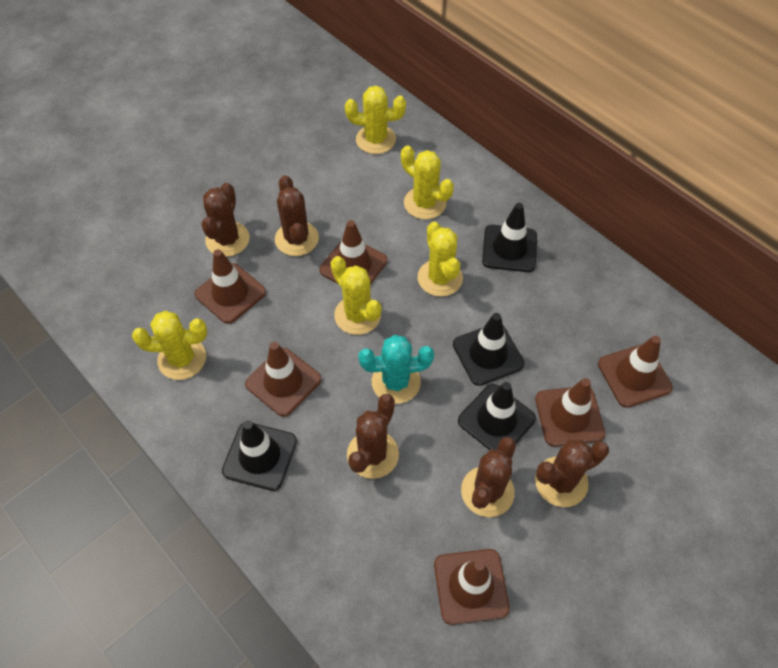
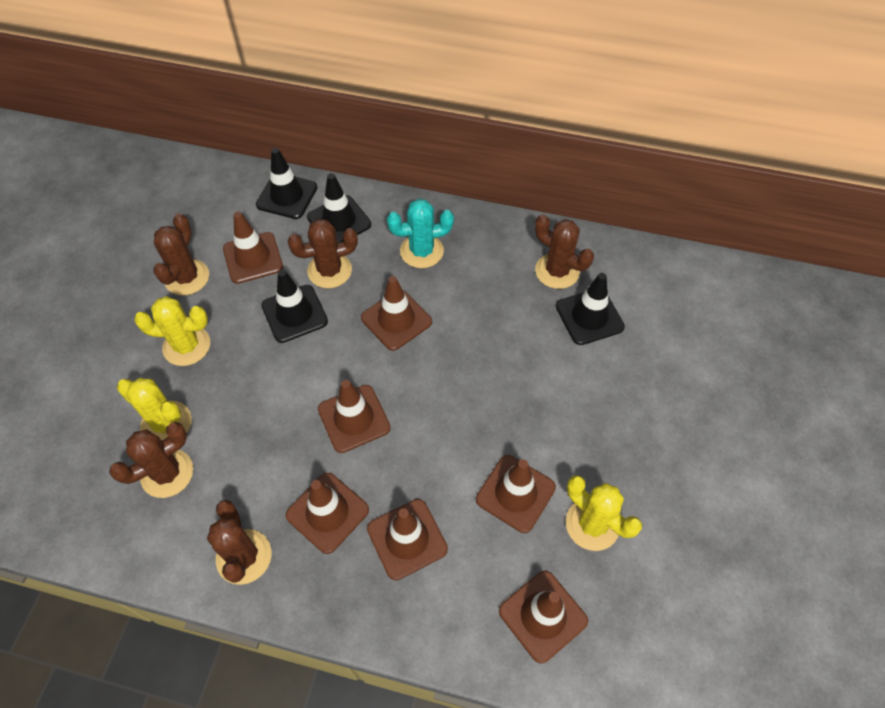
brown traffic cone: 6 -> 7
yellow cactus: 5 -> 3

